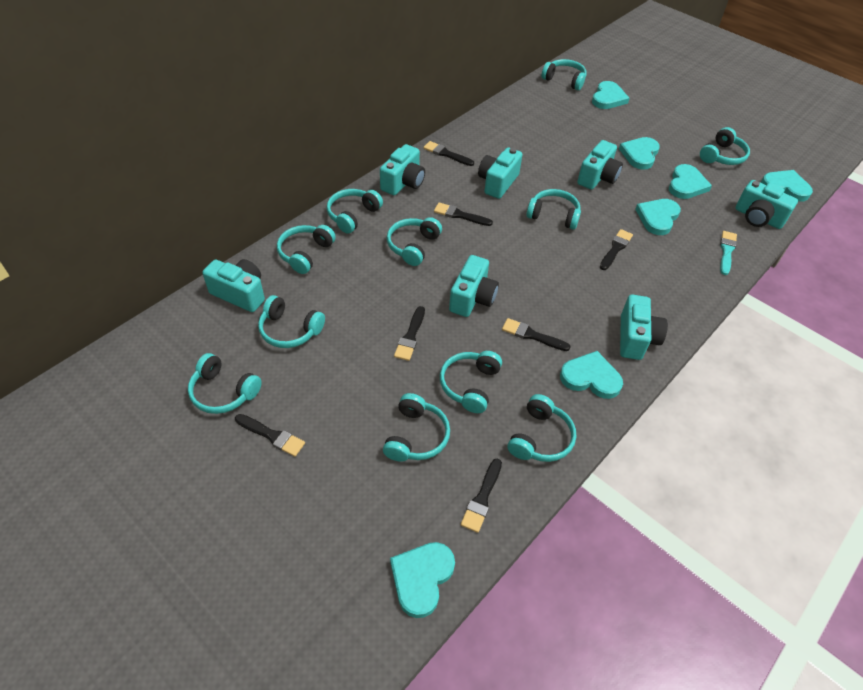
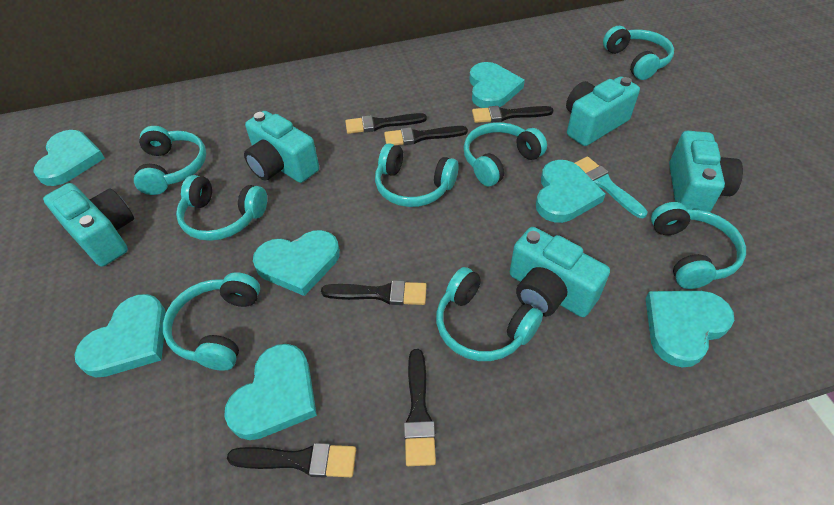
black brush: 7 -> 6
turquoise camera: 7 -> 5
turquoise headphones: 11 -> 8

